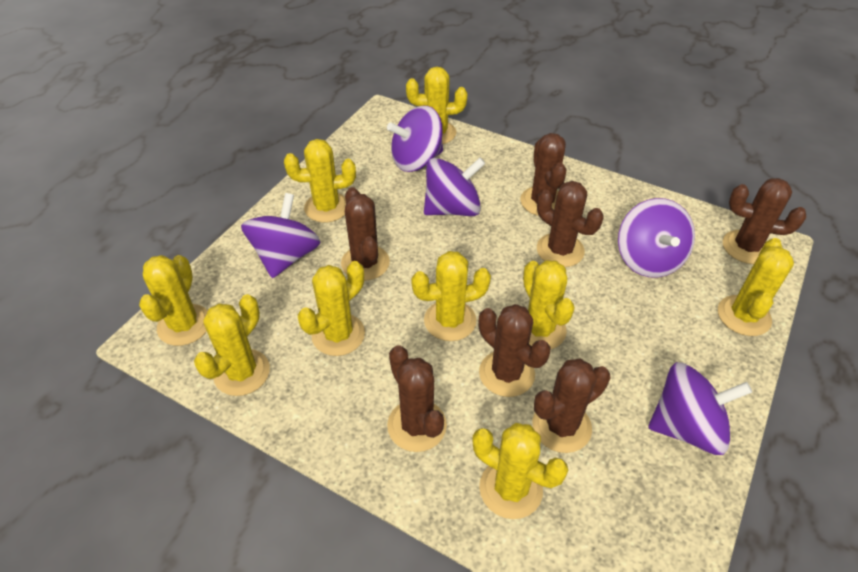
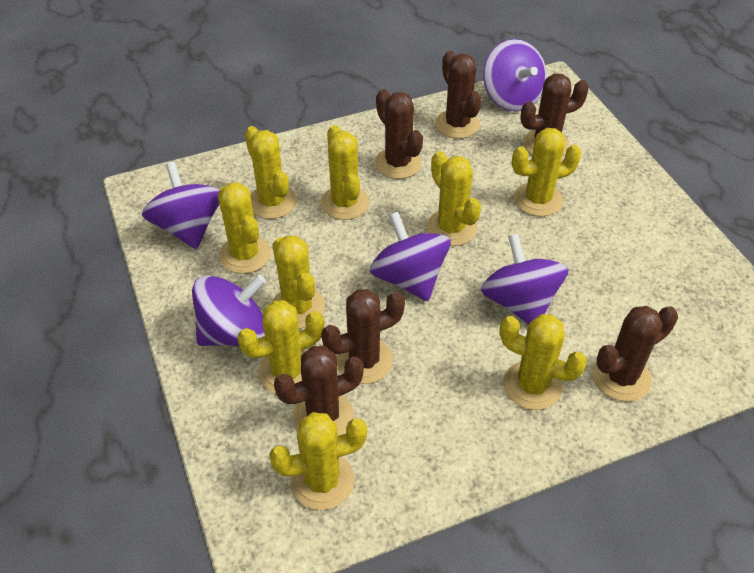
brown cactus: 7 -> 6

